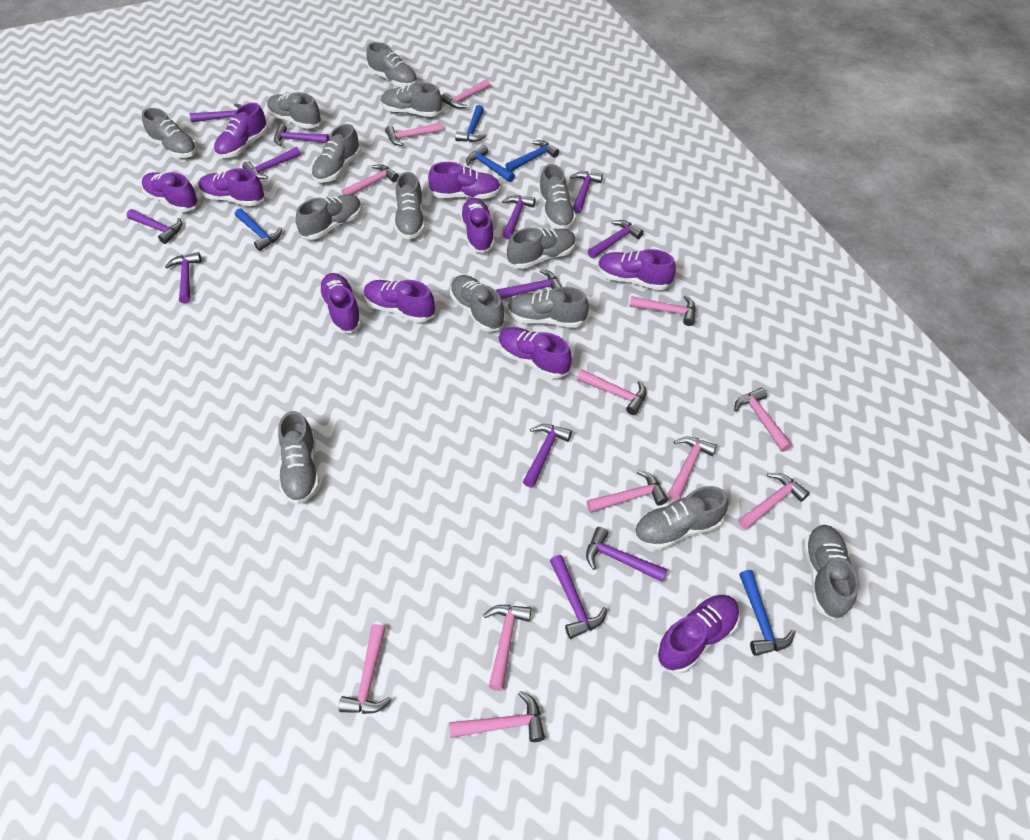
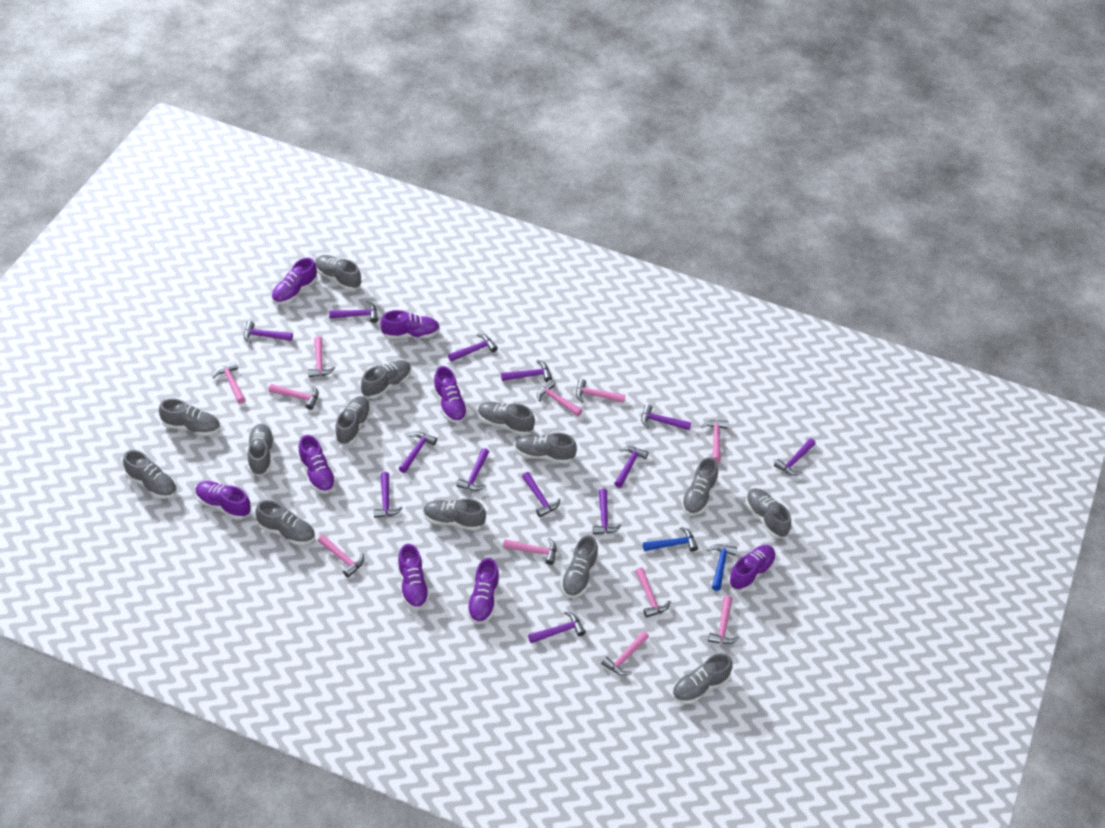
blue hammer: 5 -> 2
pink hammer: 12 -> 11
purple hammer: 12 -> 13
purple shoe: 10 -> 8

